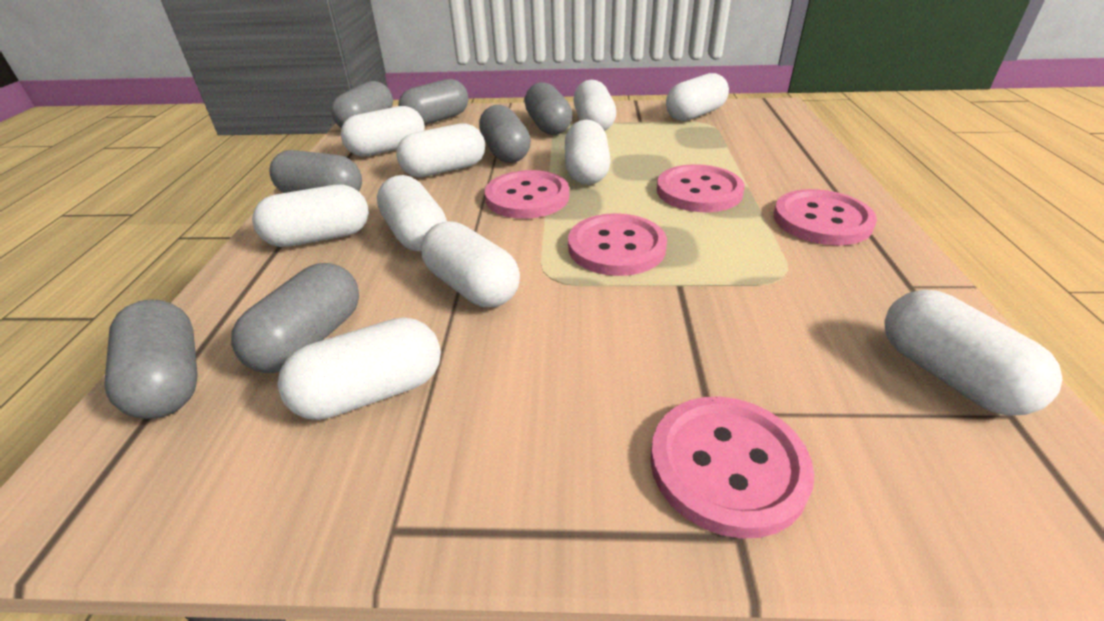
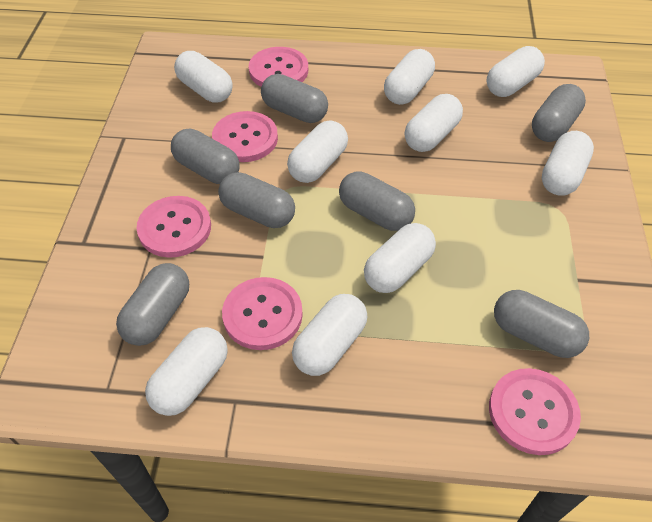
white capsule: 10 -> 9

